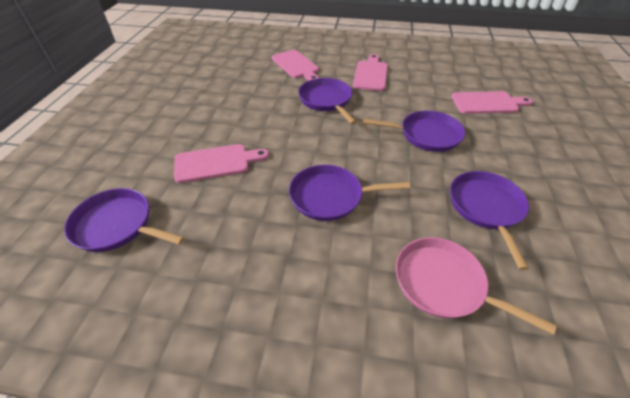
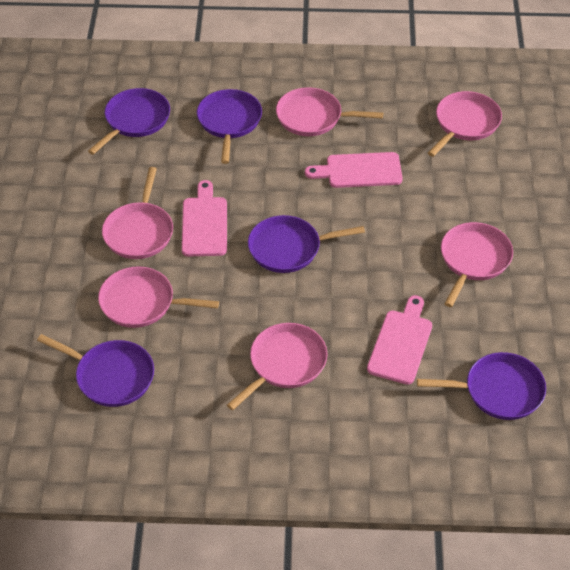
pink cutting board: 4 -> 3
pink pan: 1 -> 6

